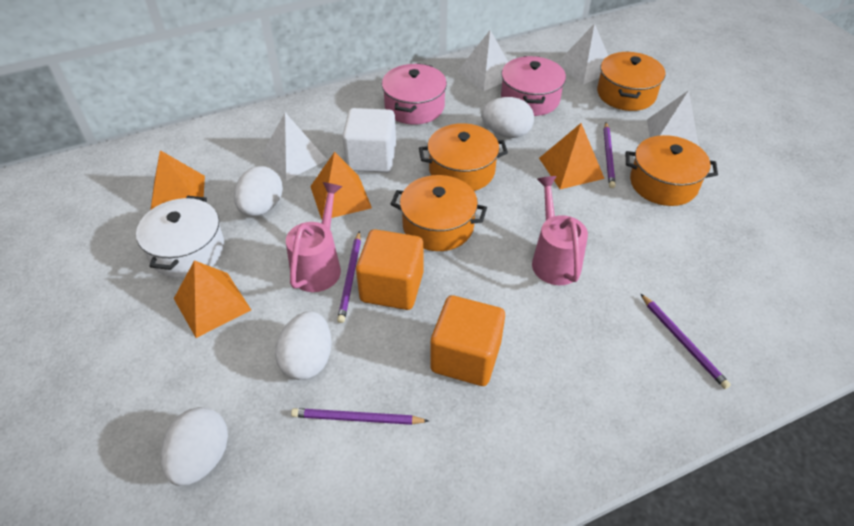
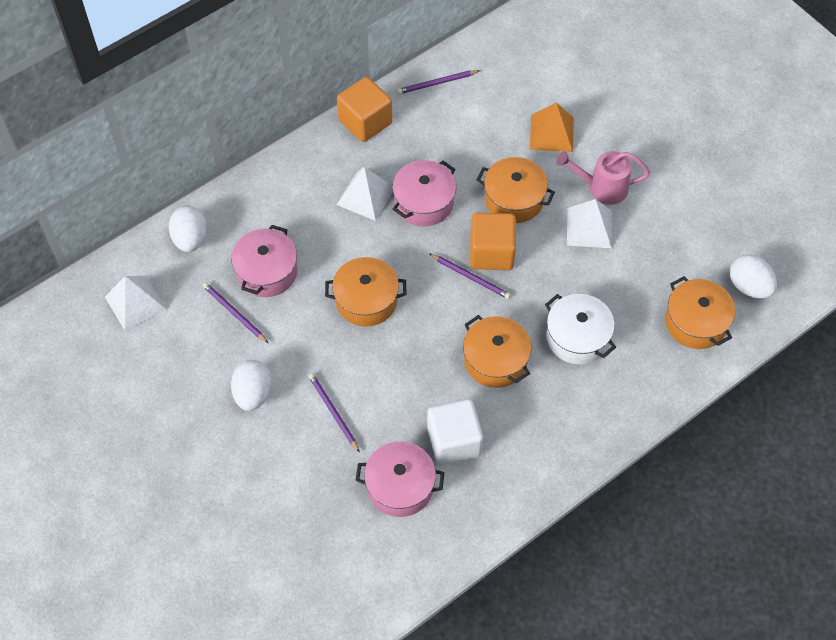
orange pyramid: 4 -> 1
pink pot: 2 -> 3
pink watering can: 2 -> 1
white egg: 4 -> 3
white pyramid: 4 -> 3

